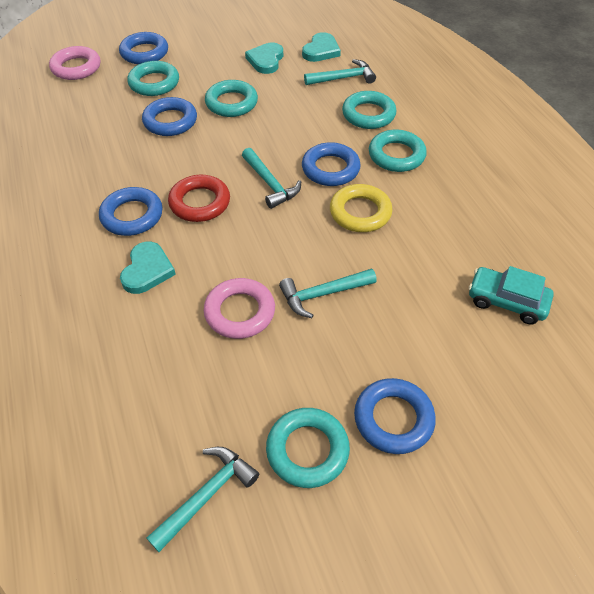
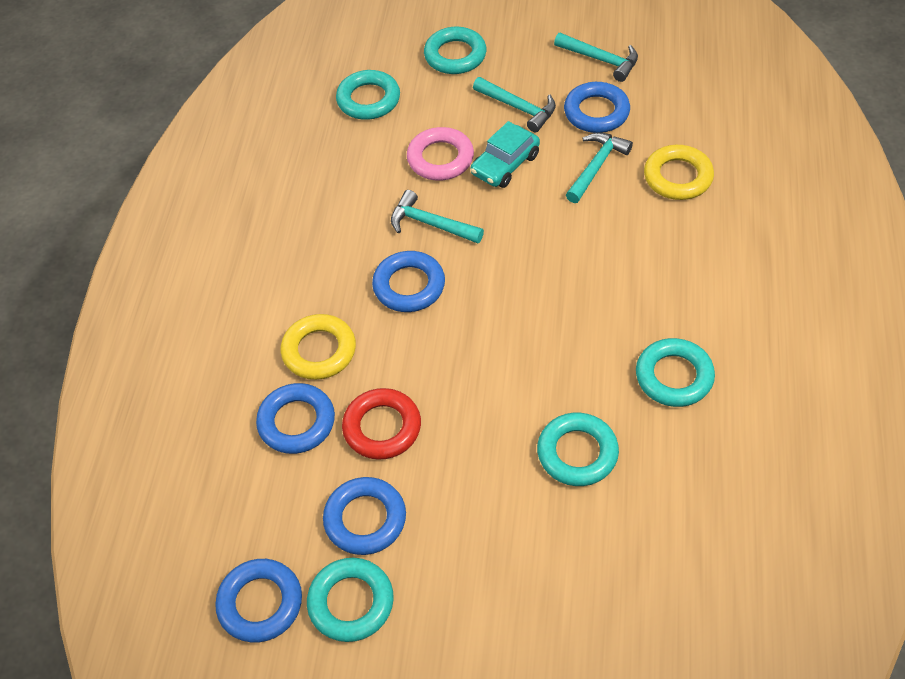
pink ring: 2 -> 1
turquoise heart: 3 -> 0
yellow ring: 1 -> 2

